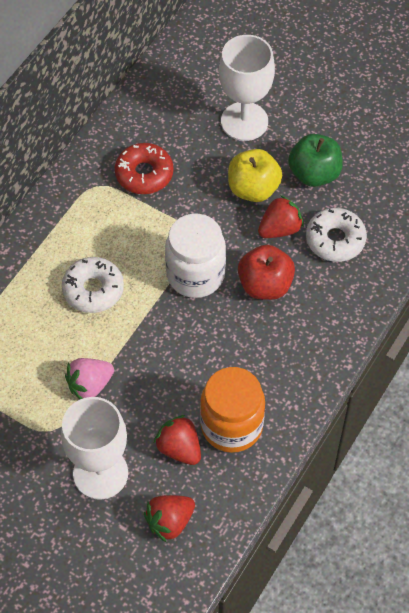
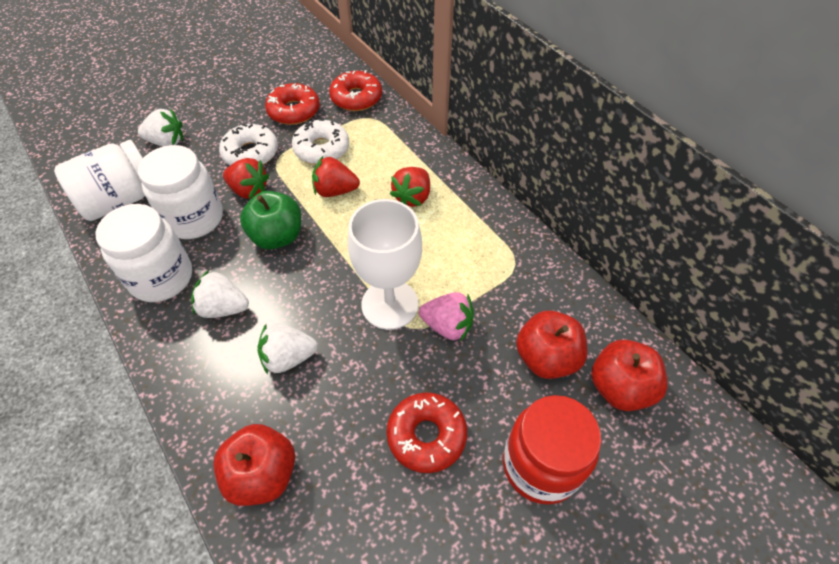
orange jar: 1 -> 0
red apple: 1 -> 3
red donut: 1 -> 3
red jar: 0 -> 1
white goblet: 2 -> 1
white jar: 1 -> 3
white strawberry: 0 -> 3
yellow apple: 1 -> 0

